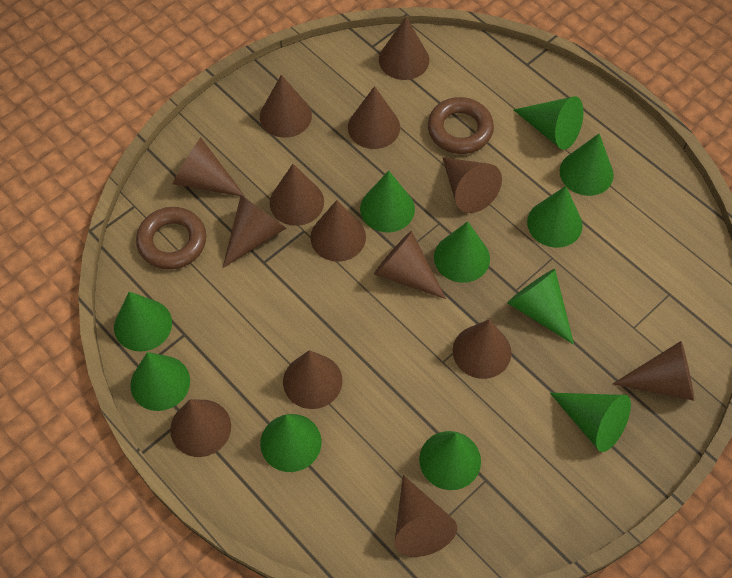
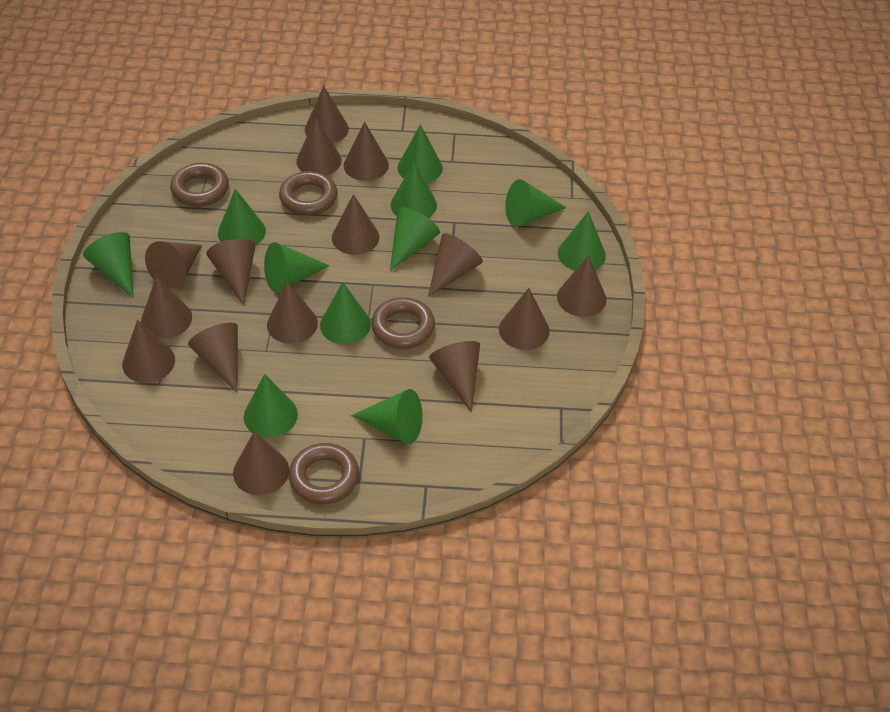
brown cone: 14 -> 15
brown ring: 2 -> 4

